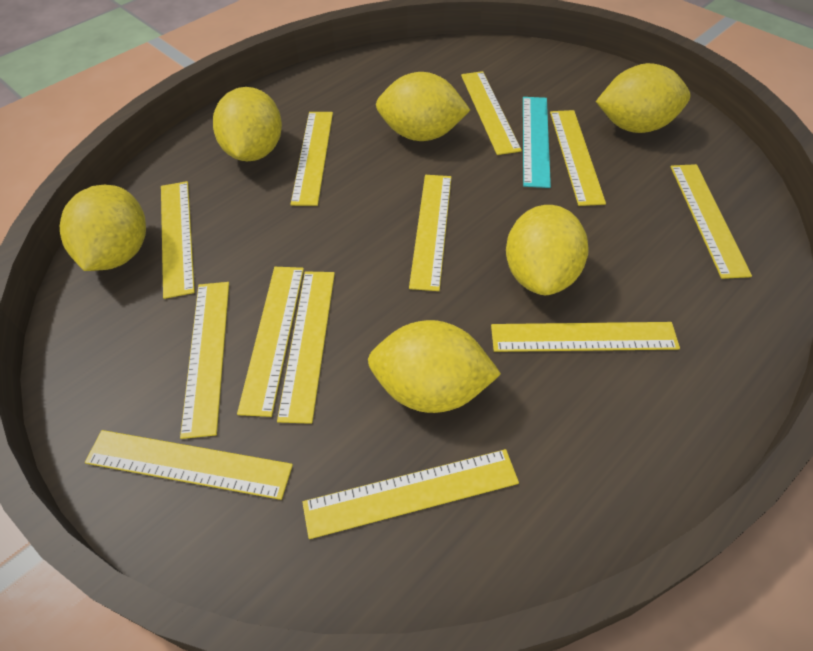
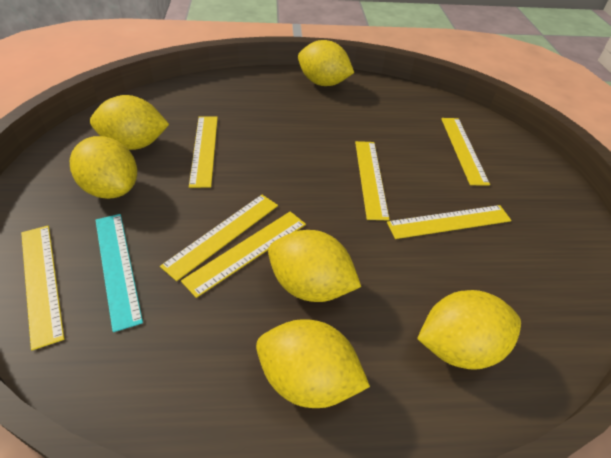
yellow ruler: 12 -> 7

